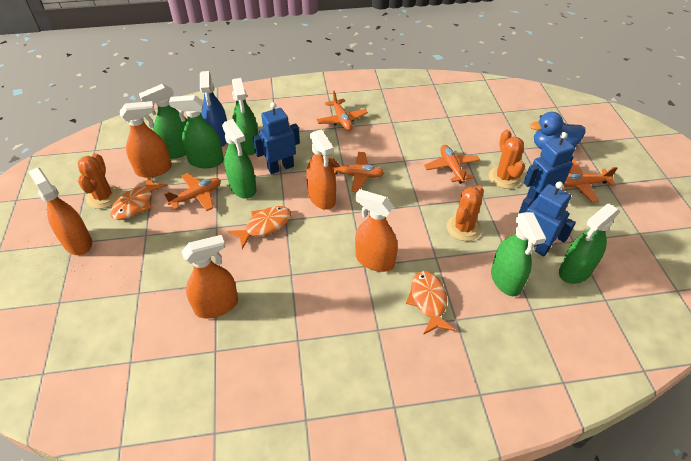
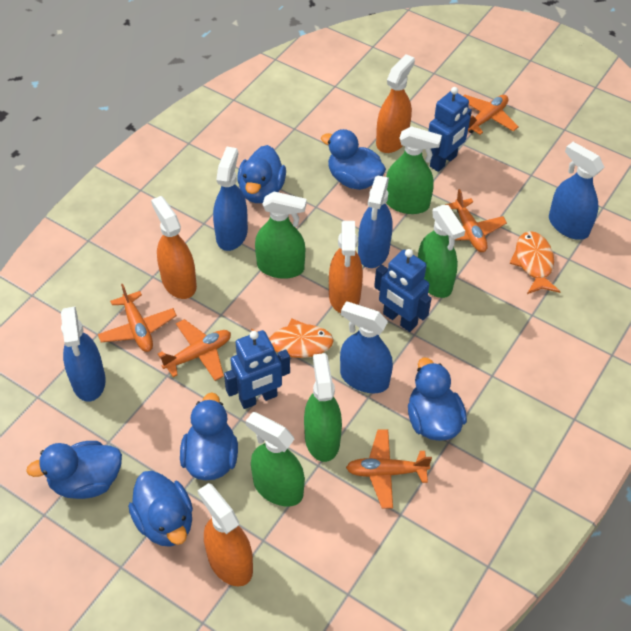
blue duck: 1 -> 6
blue spray bottle: 1 -> 5
green spray bottle: 6 -> 5
orange cactus: 3 -> 0
orange fish: 3 -> 2
orange spray bottle: 5 -> 4

